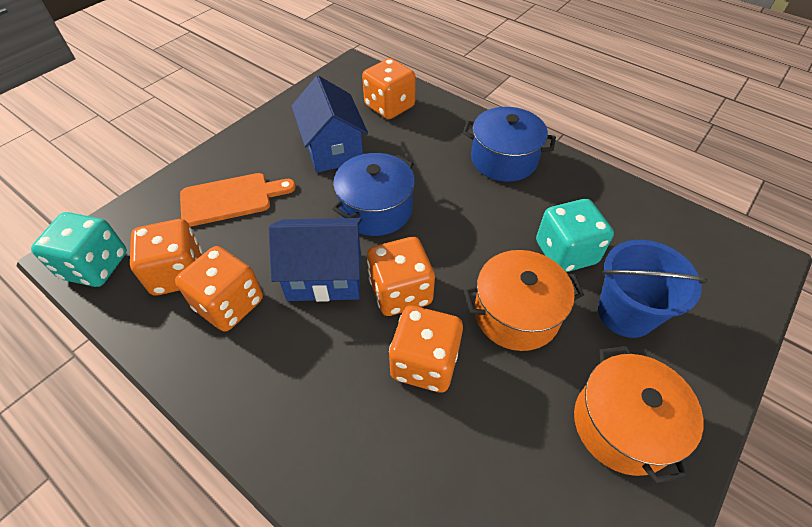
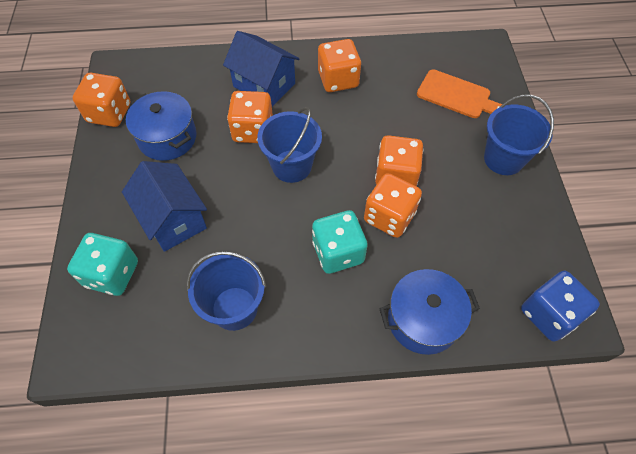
blue bucket: 1 -> 3
blue dice: 0 -> 1
orange pot: 2 -> 0

